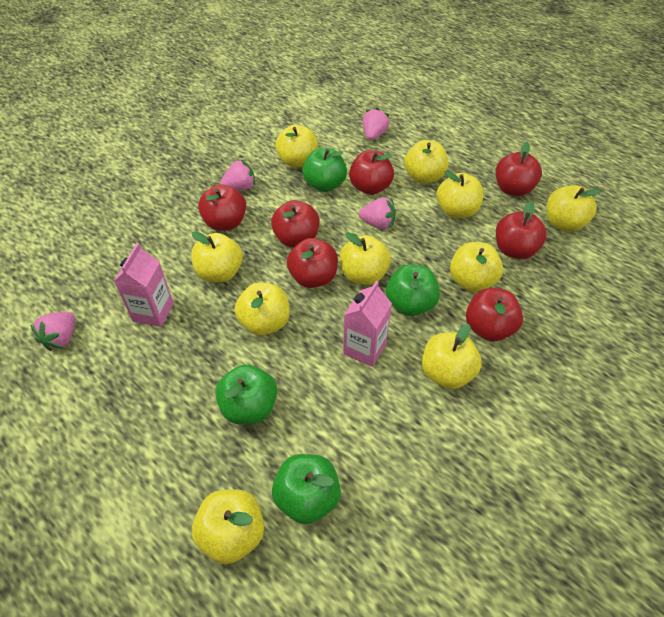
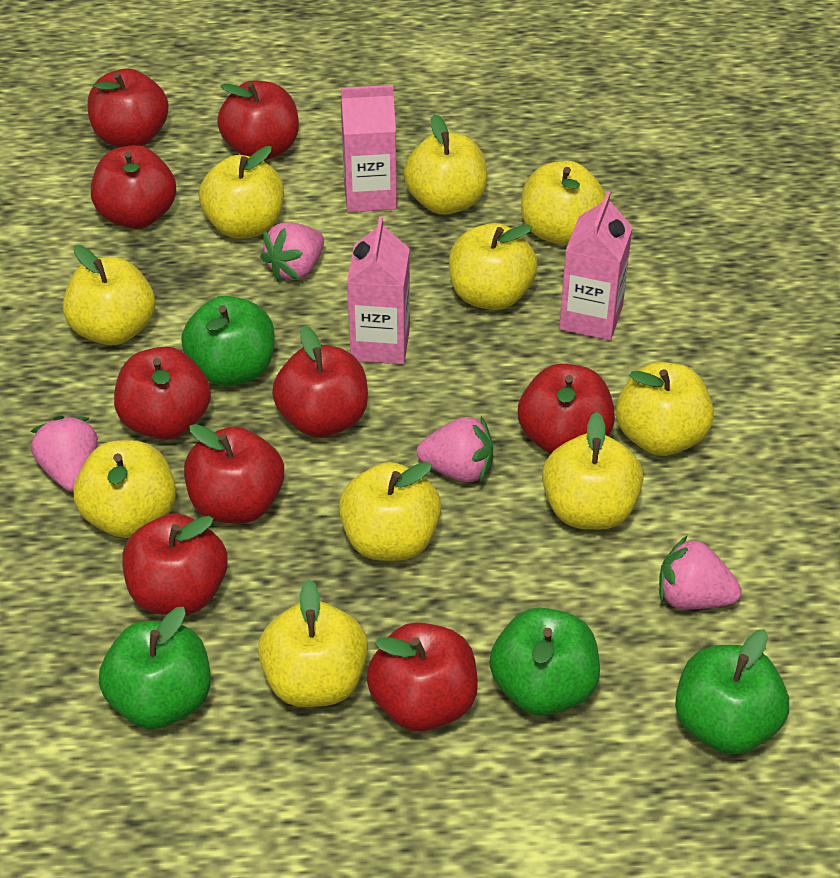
pink carton: 2 -> 3
red apple: 7 -> 9

